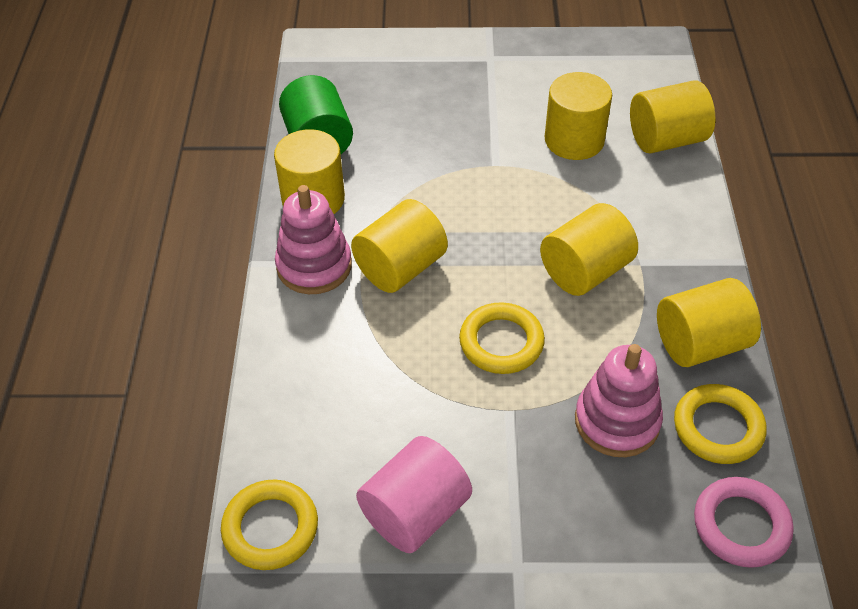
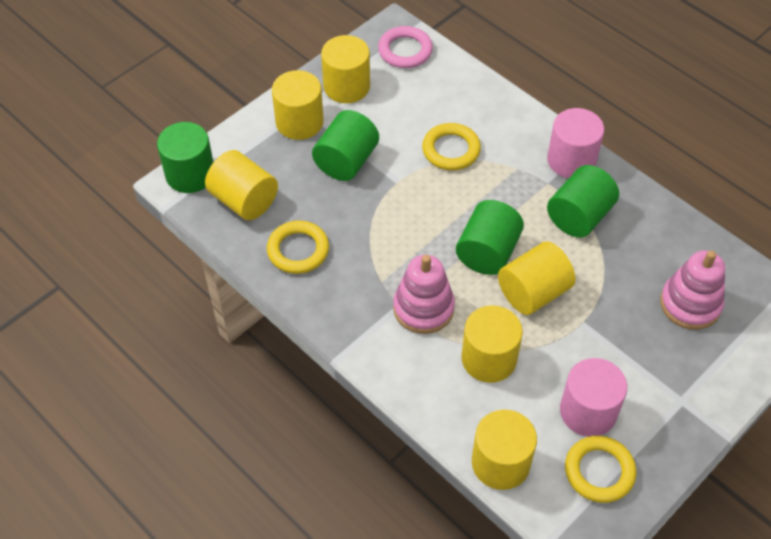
green cylinder: 1 -> 4
pink cylinder: 1 -> 2

